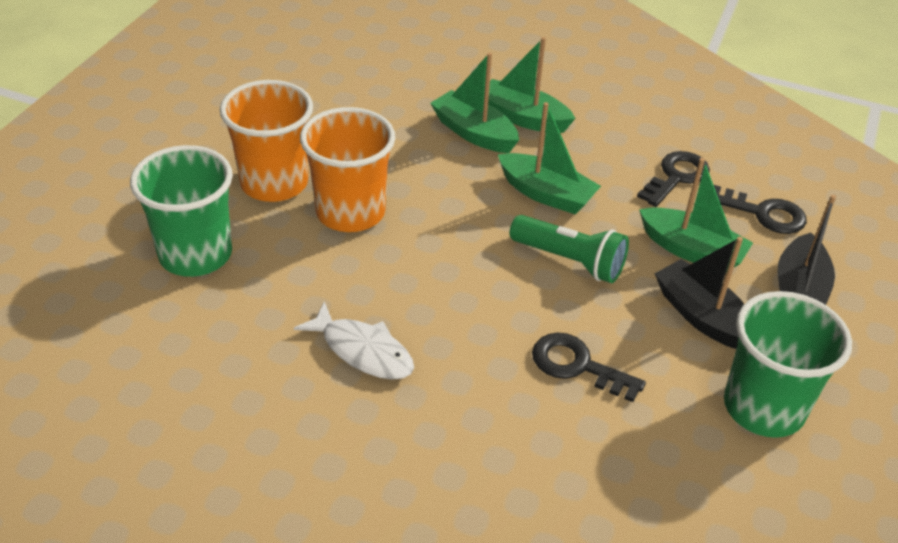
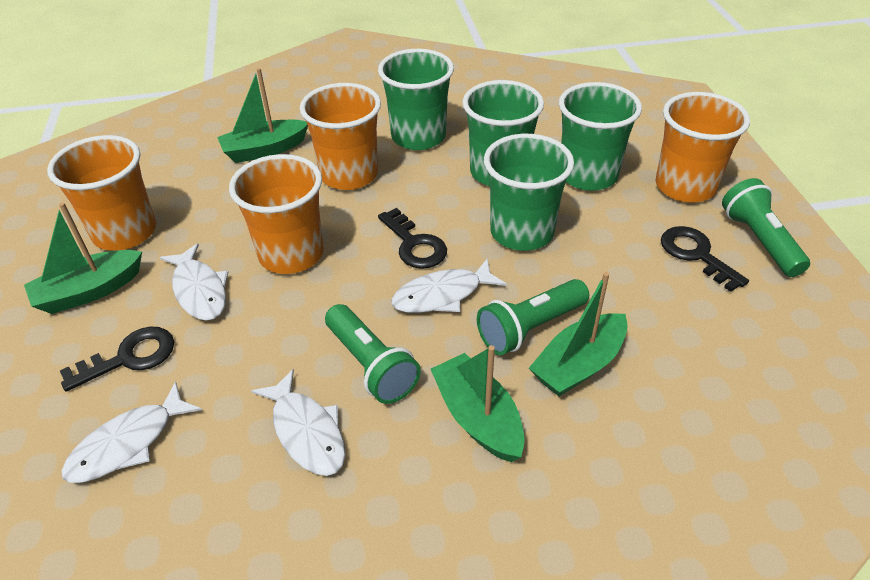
black boat: 2 -> 0
green cup: 2 -> 4
green flashlight: 1 -> 3
orange cup: 2 -> 4
white fish: 1 -> 4

